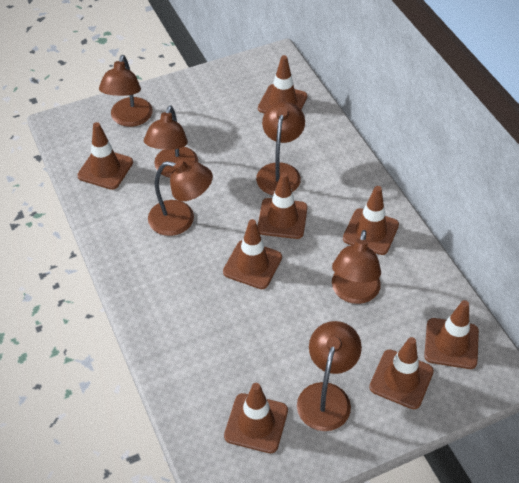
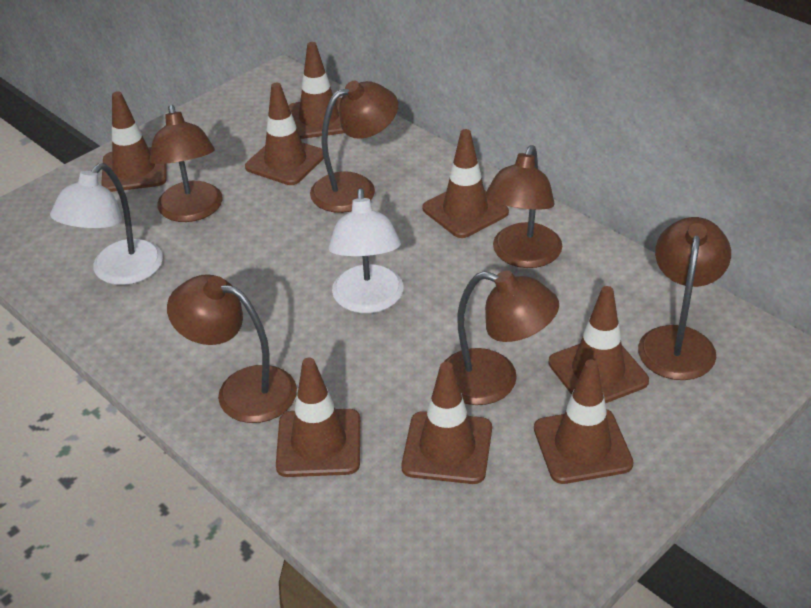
white lamp: 0 -> 2

